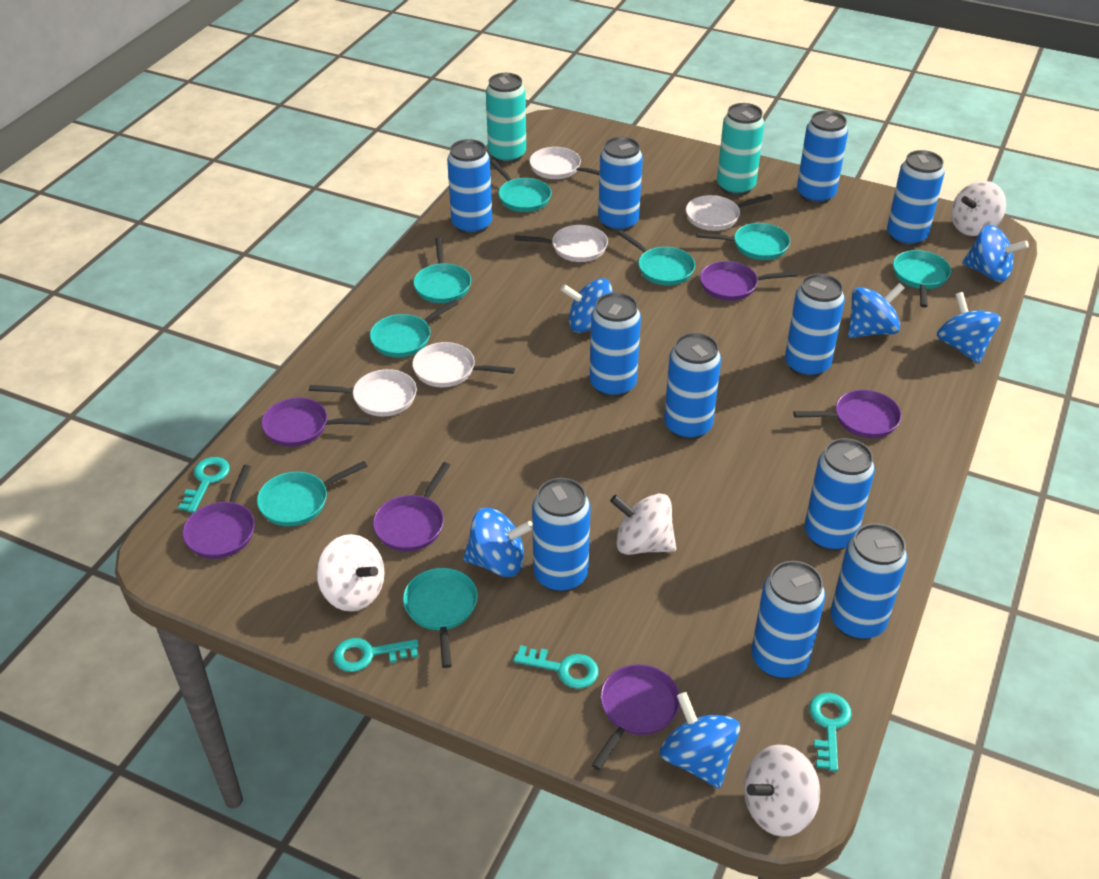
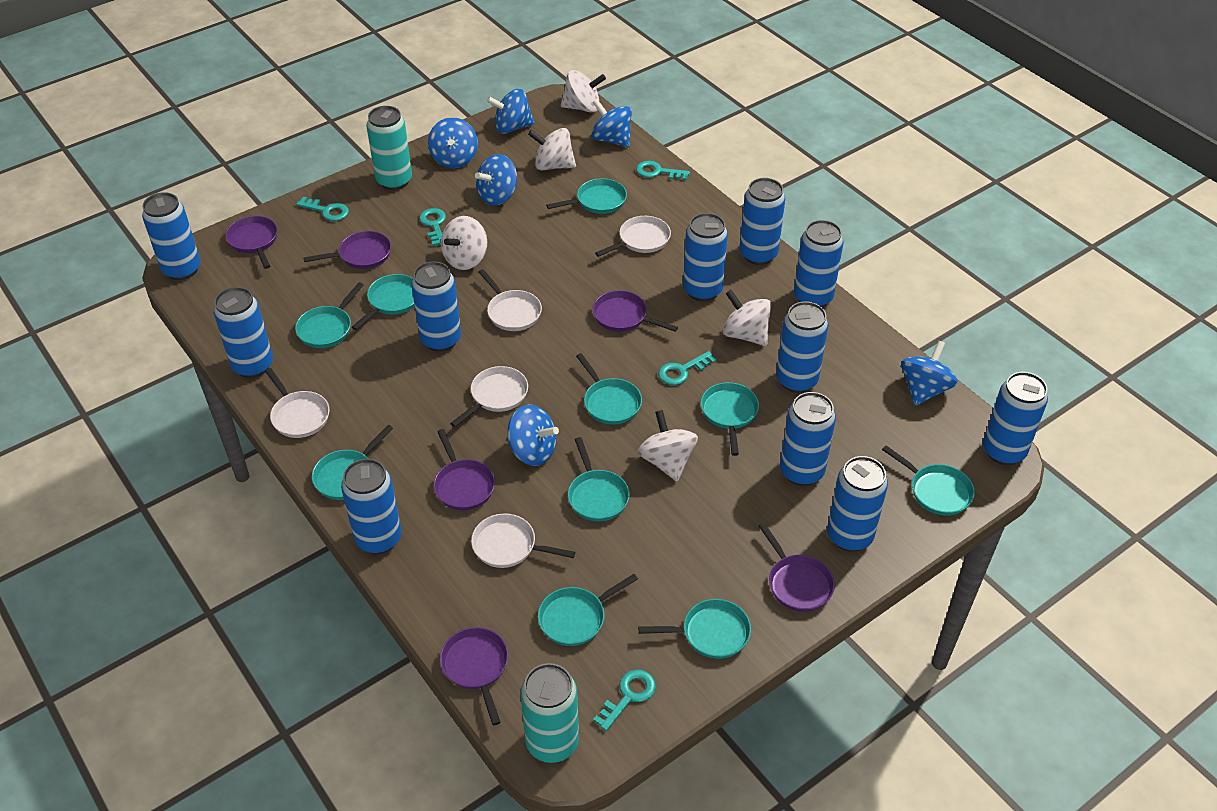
turquoise key: 4 -> 5
turquoise pan: 8 -> 10
white spinning top: 4 -> 5

